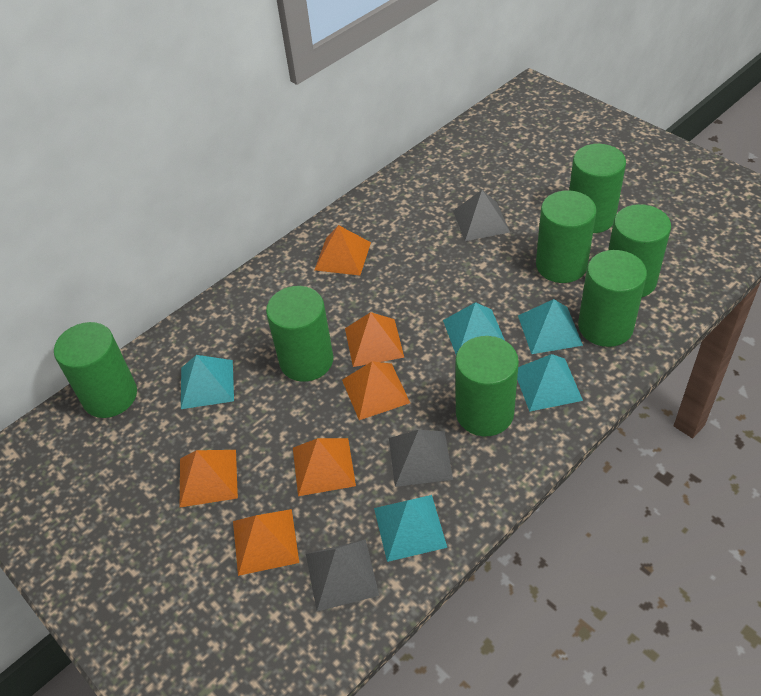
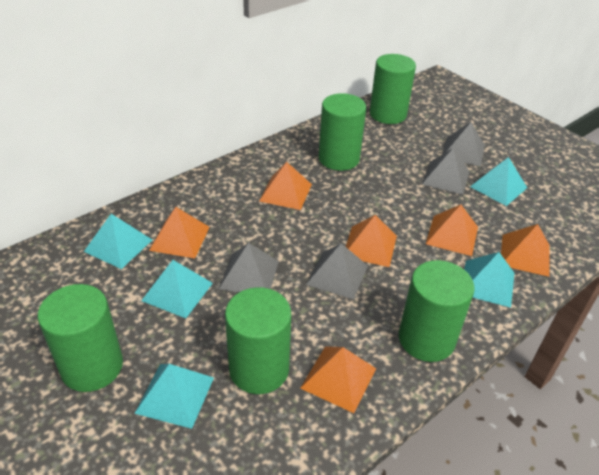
green cylinder: 7 -> 5
grey pyramid: 3 -> 4

